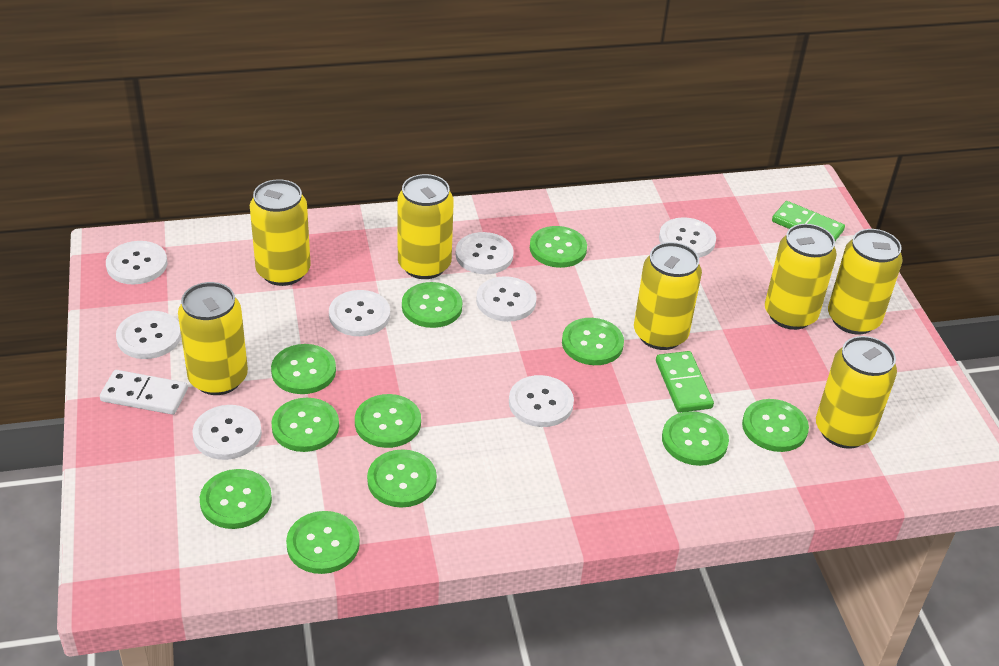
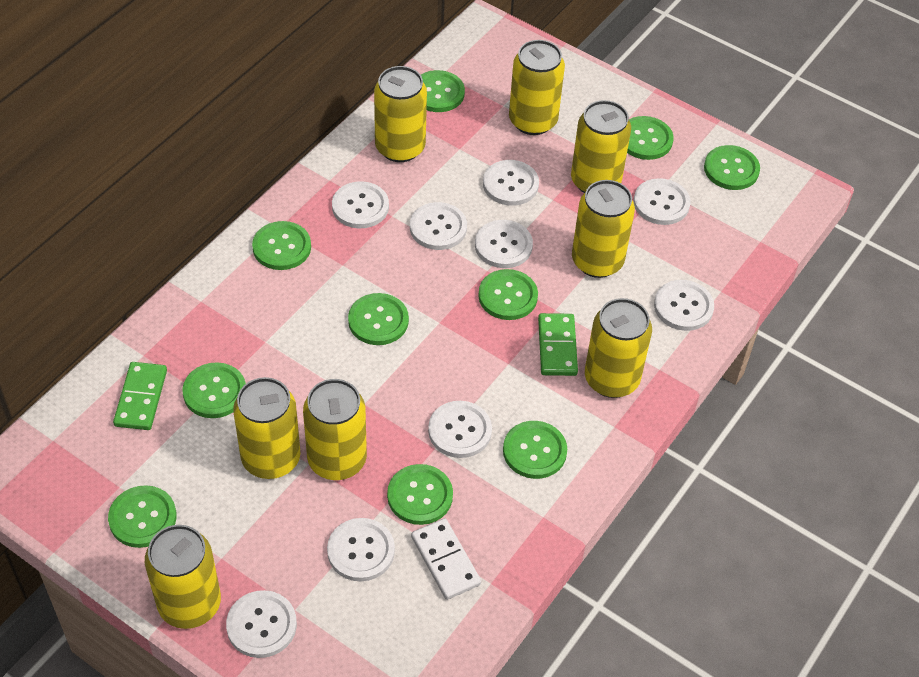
green button: 11 -> 10
white button: 8 -> 9
yellow can: 7 -> 8

